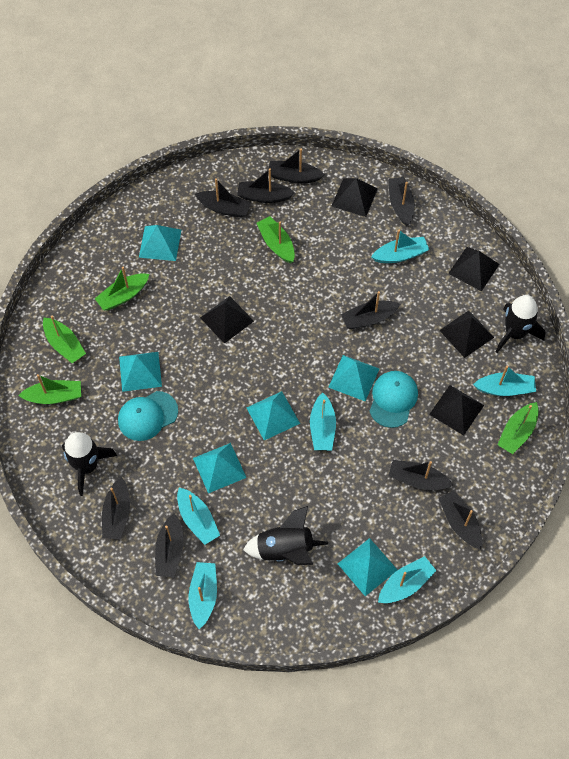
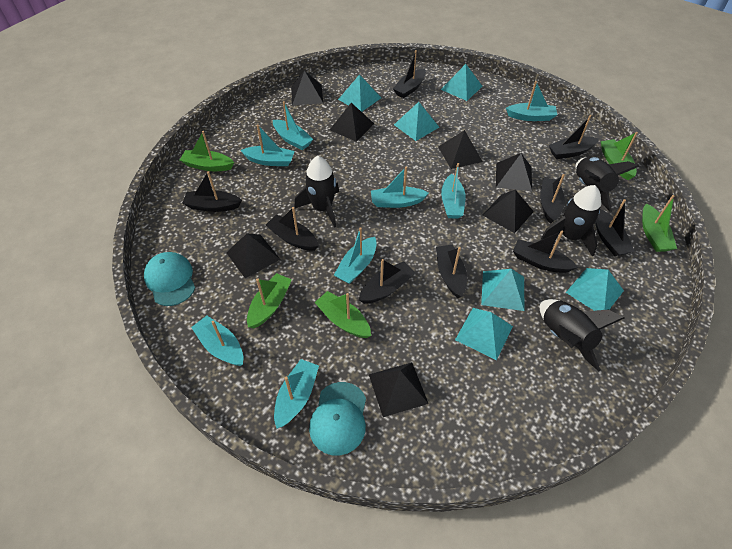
black pyramid: 5 -> 7
black rocket: 3 -> 4
turquoise boat: 6 -> 8

